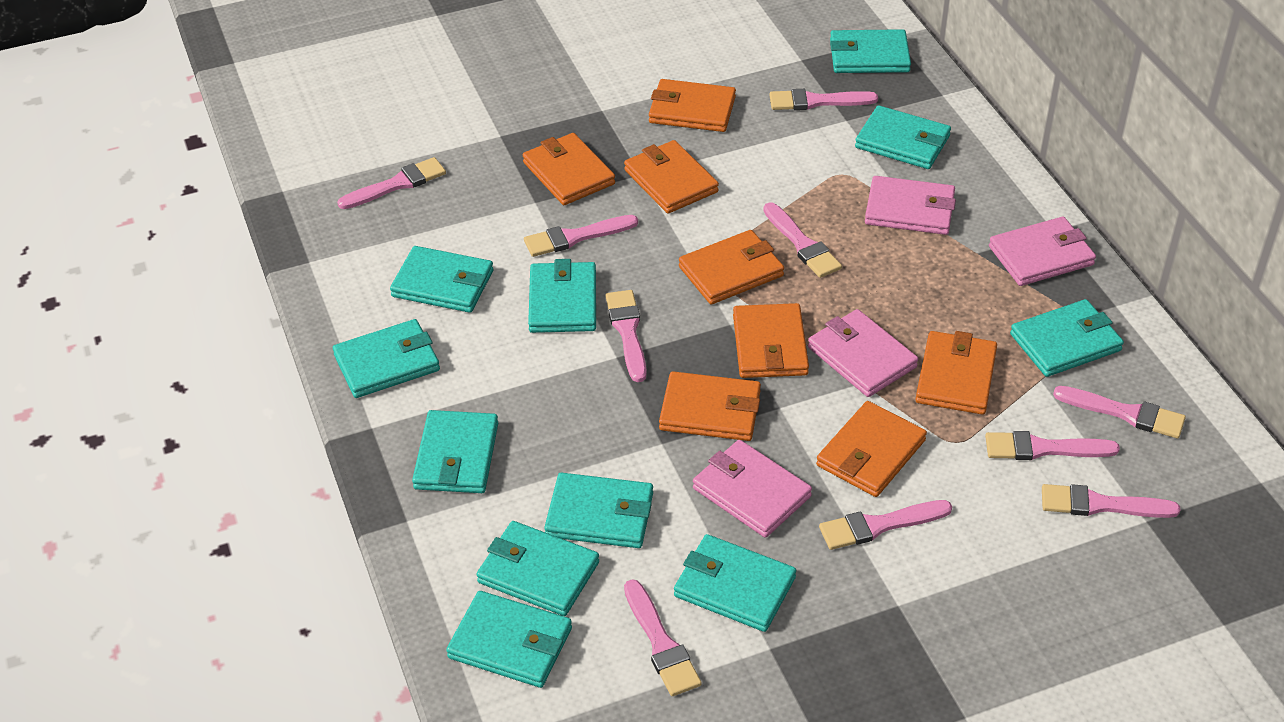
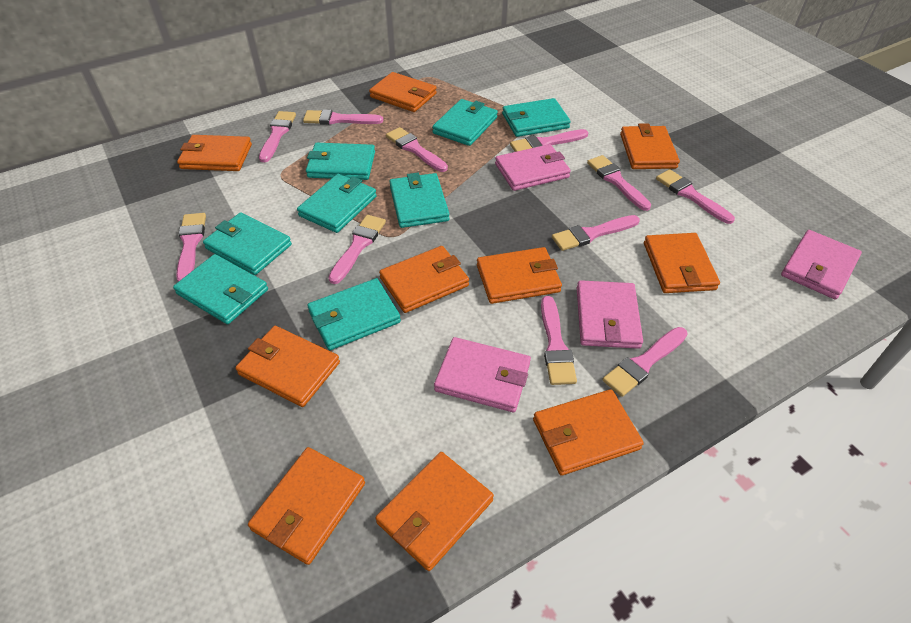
orange wallet: 8 -> 10
pink brush: 10 -> 11
turquoise wallet: 11 -> 8

